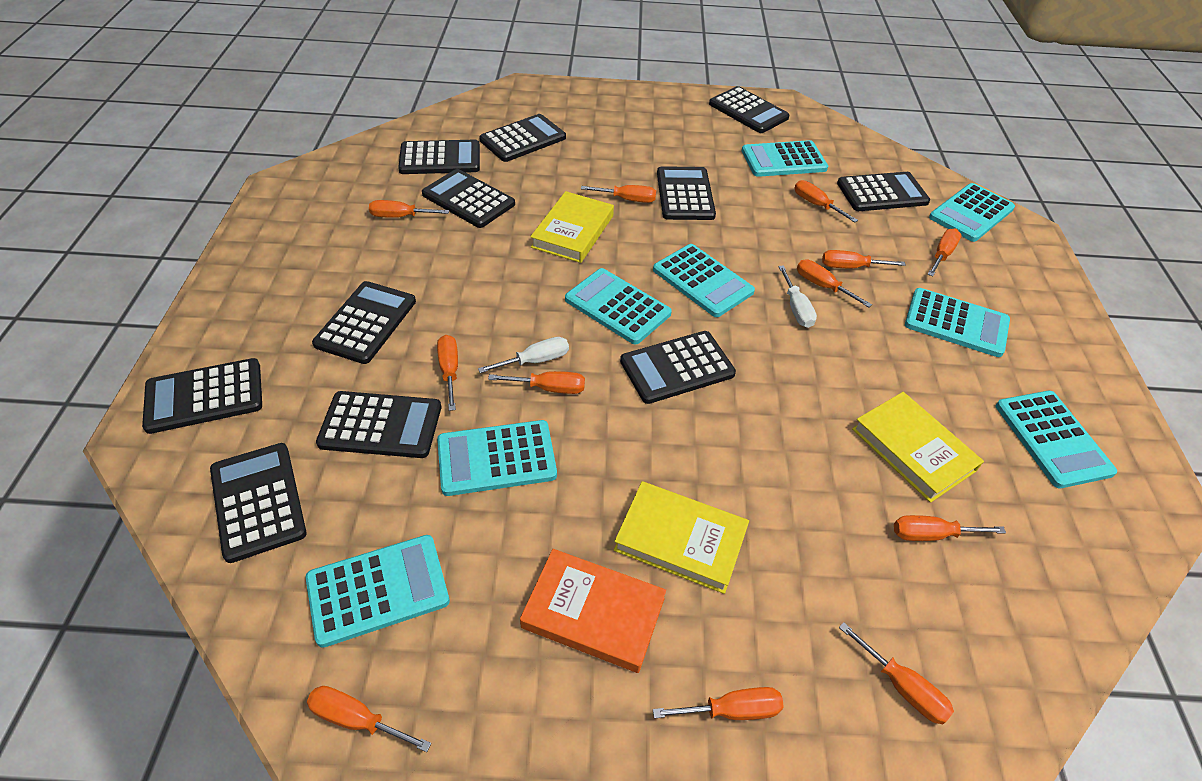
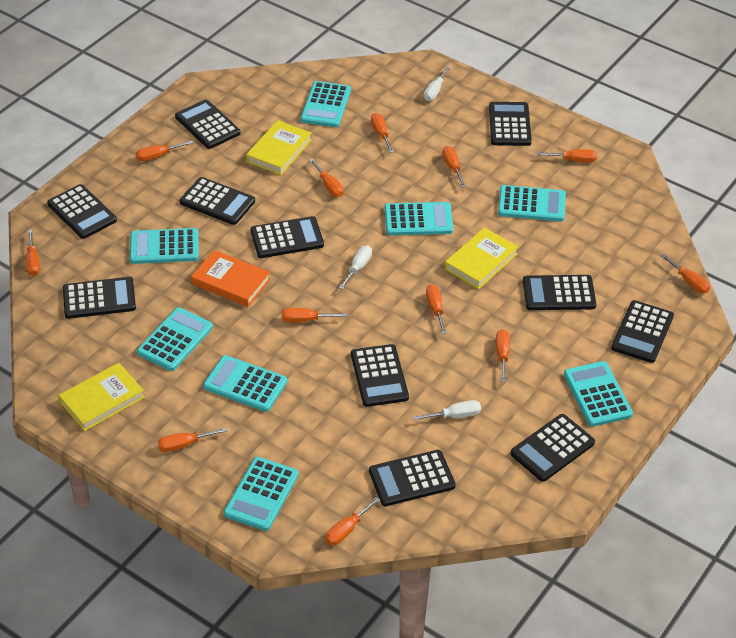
white screwdriver: 2 -> 3

